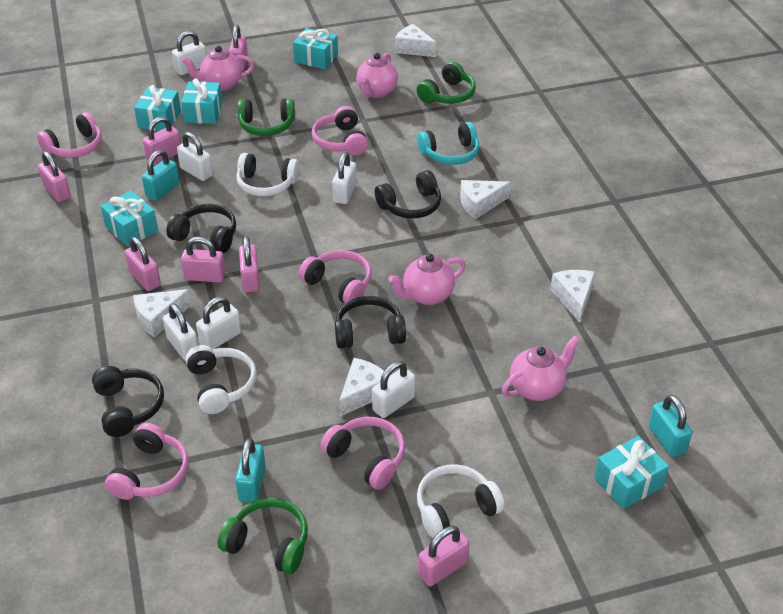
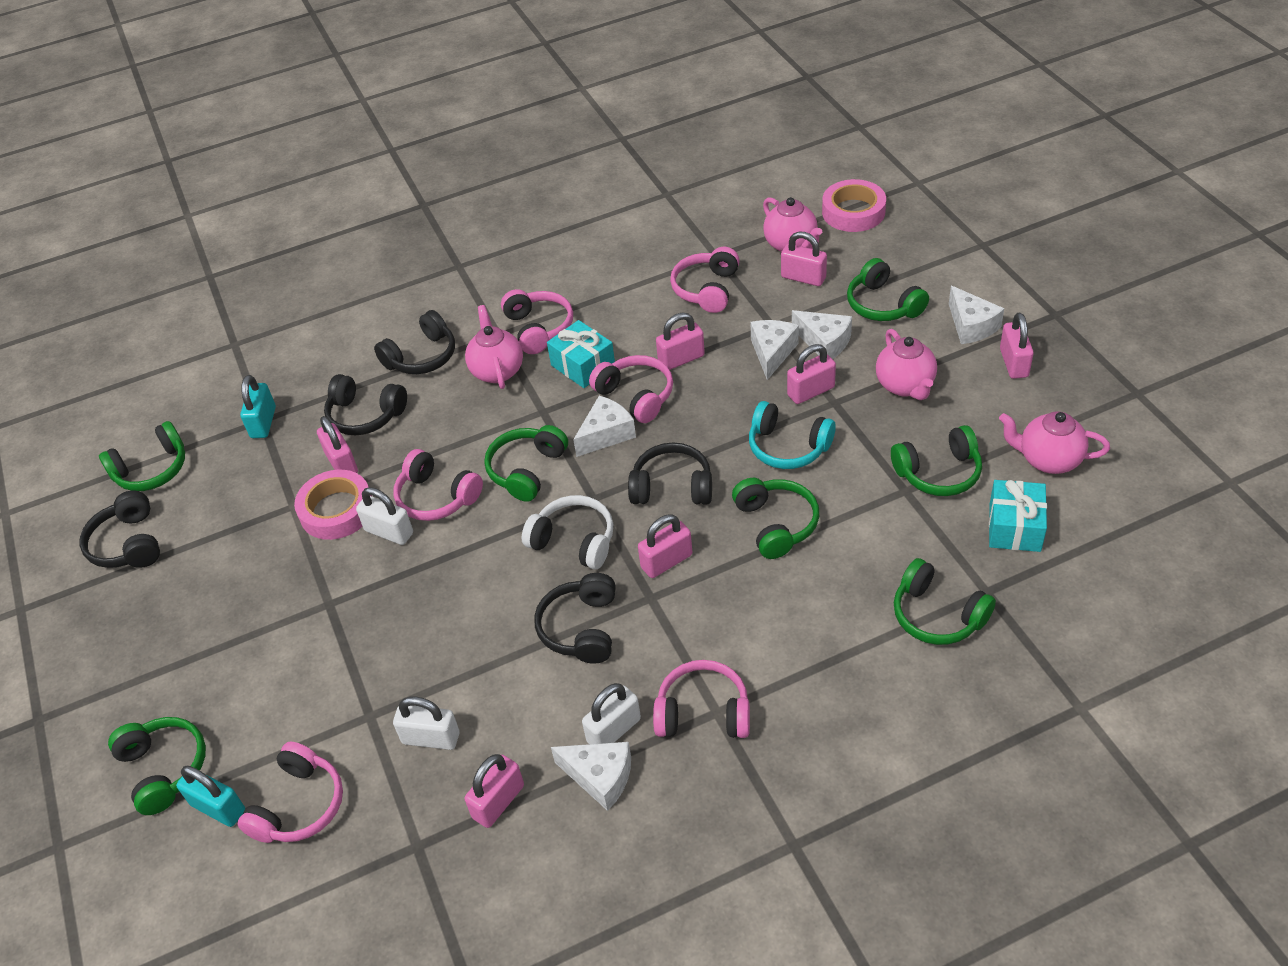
black headphones: 4 -> 5
green headphones: 3 -> 7
pink headphones: 5 -> 6
pink tape: 0 -> 2
turquoise gift: 5 -> 2
turquoise padlock: 3 -> 2
white headphones: 3 -> 1
white padlock: 6 -> 3

